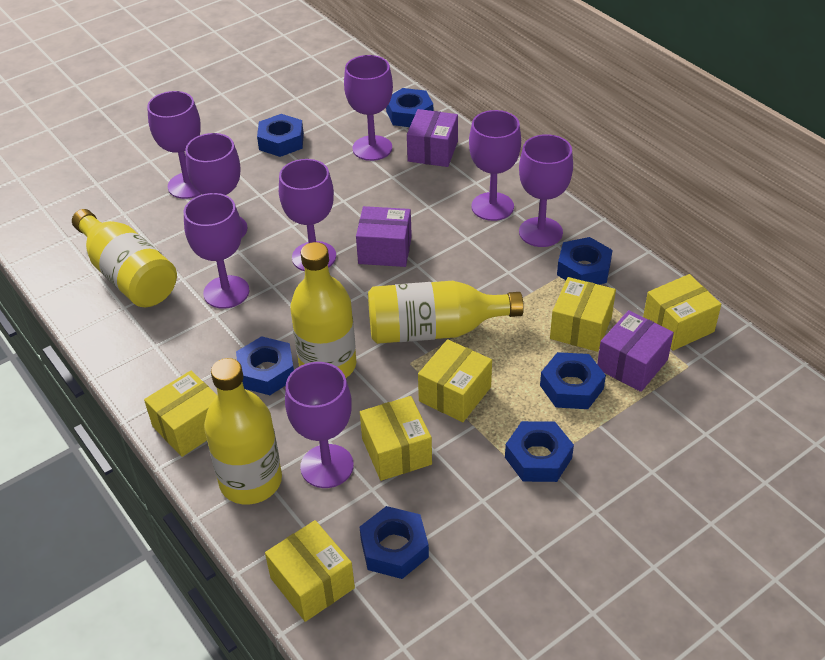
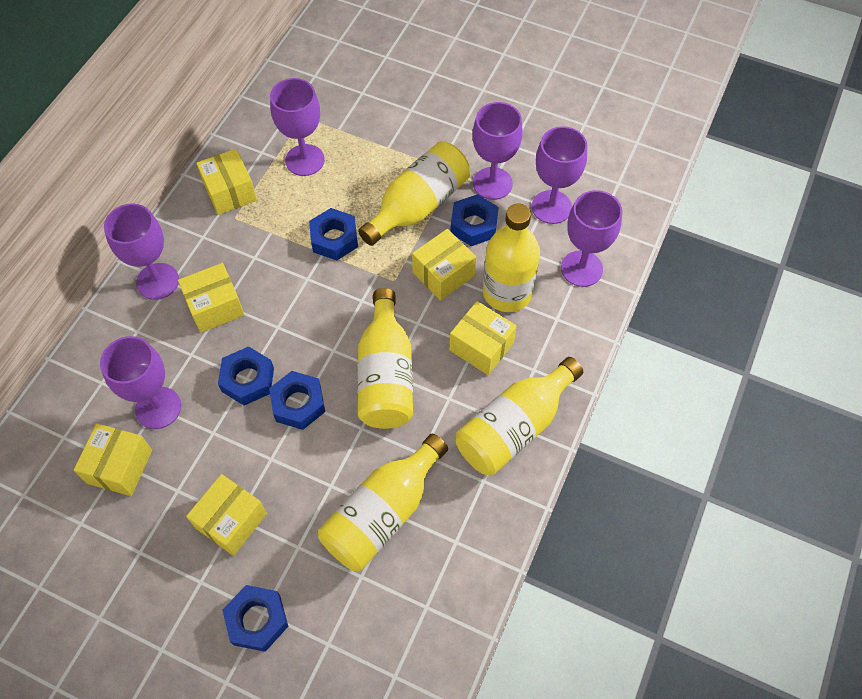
blue nut: 7 -> 5
purple box: 3 -> 0
purple goblet: 8 -> 6
yellow bottle: 4 -> 5

